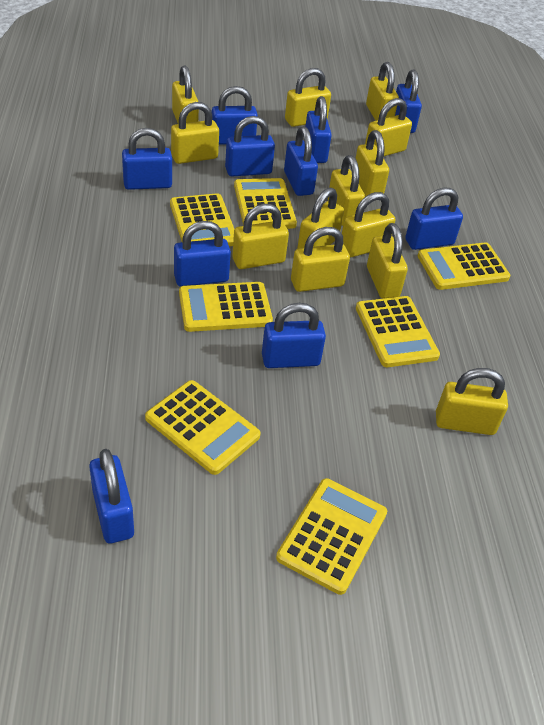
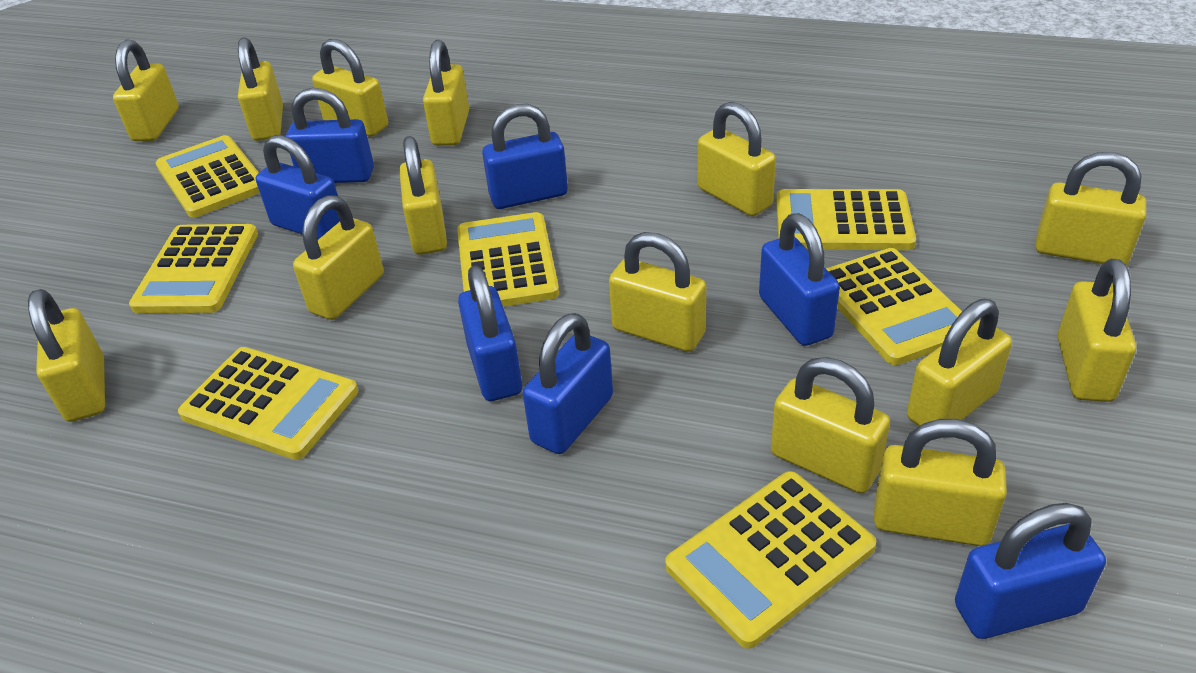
blue padlock: 10 -> 7
yellow padlock: 13 -> 14

